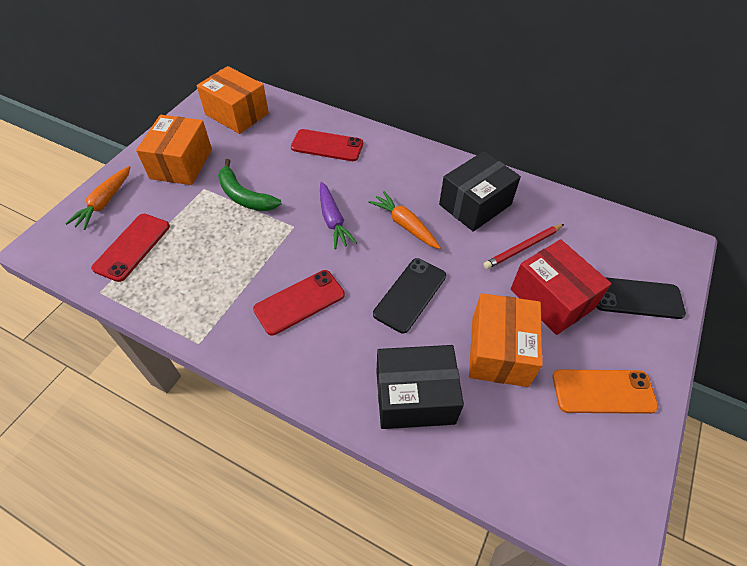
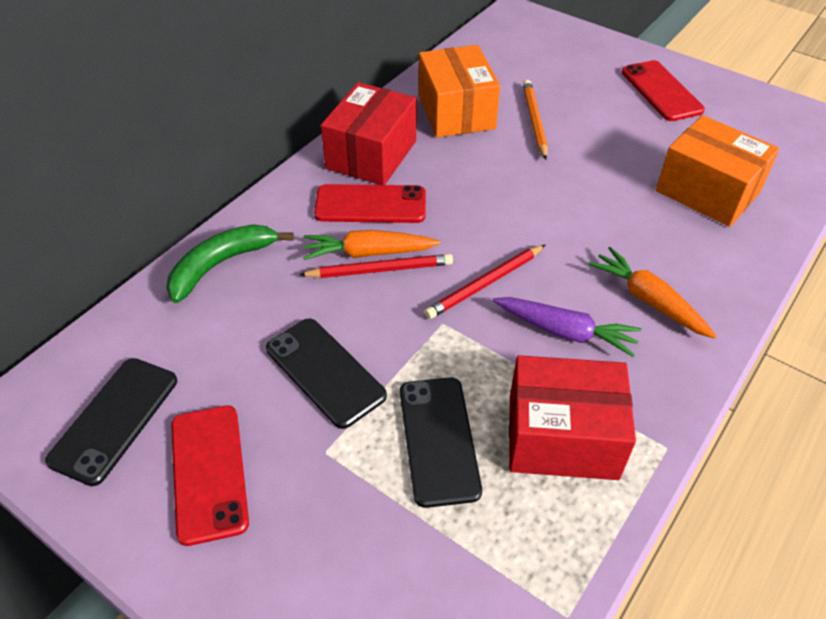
black box: 2 -> 0
black phone: 2 -> 3
orange box: 3 -> 2
orange pencil: 0 -> 1
orange phone: 1 -> 0
red box: 1 -> 2
red pencil: 1 -> 2

